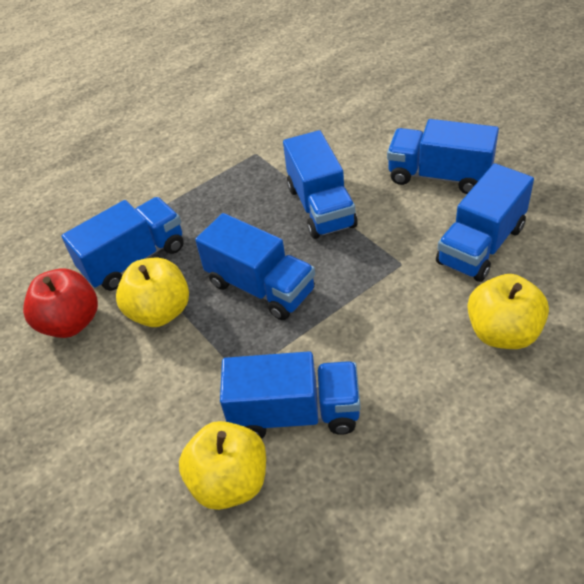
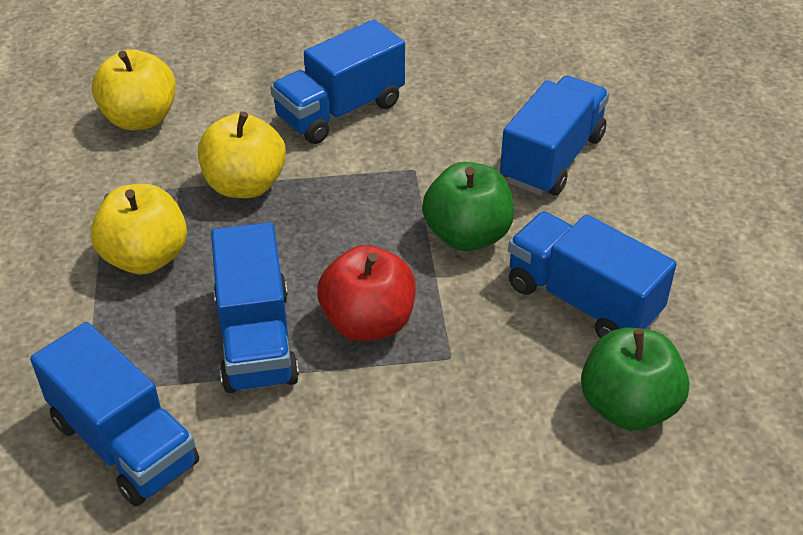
blue truck: 6 -> 5
green apple: 0 -> 2

